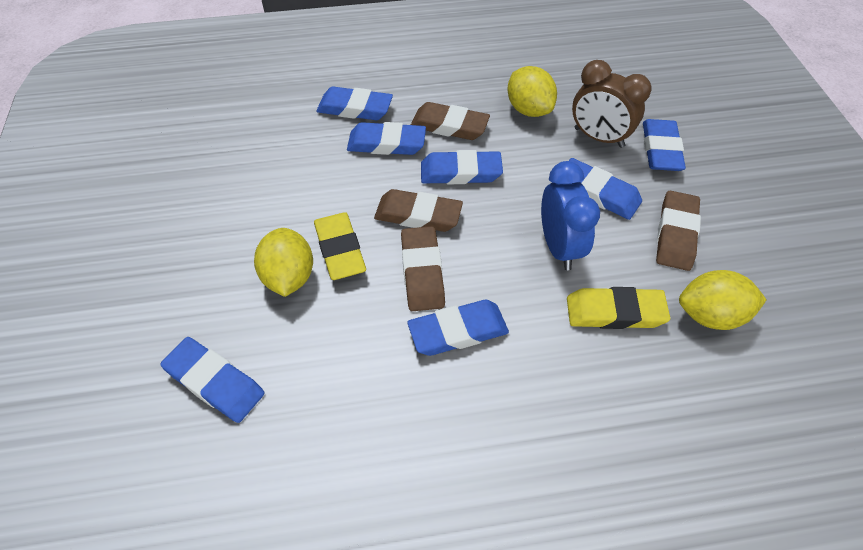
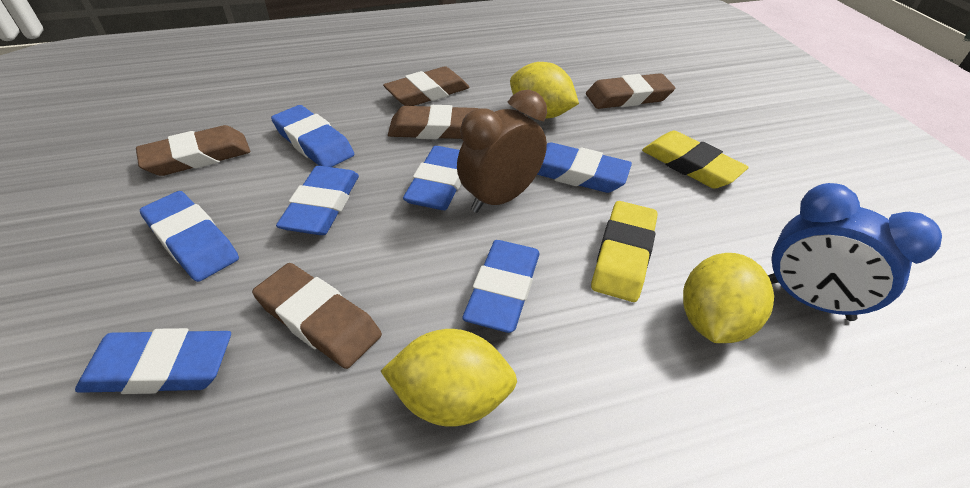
brown eraser: 4 -> 5

